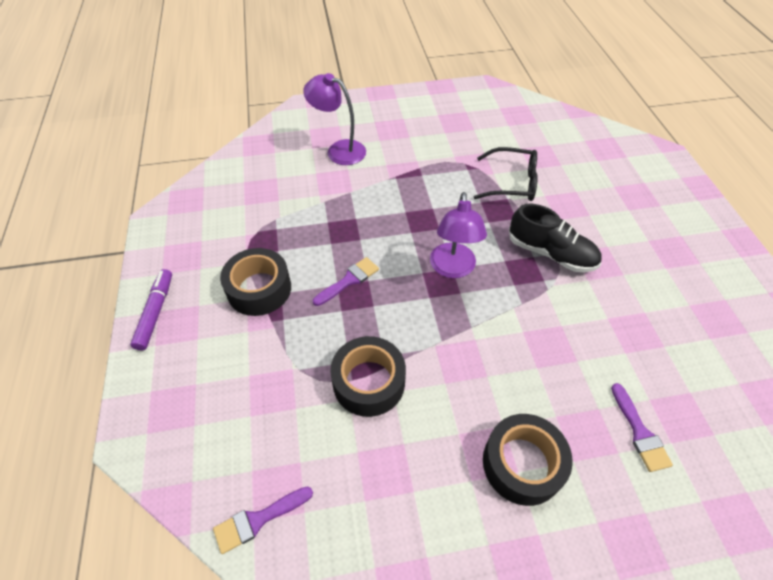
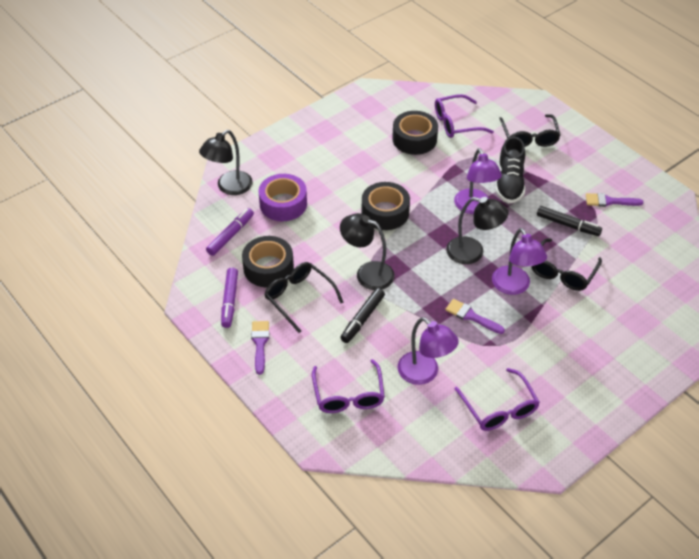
black glasses: 1 -> 3
black lamp: 0 -> 3
black marker: 0 -> 2
purple glasses: 0 -> 3
purple lamp: 2 -> 3
purple marker: 1 -> 2
purple tape: 0 -> 1

